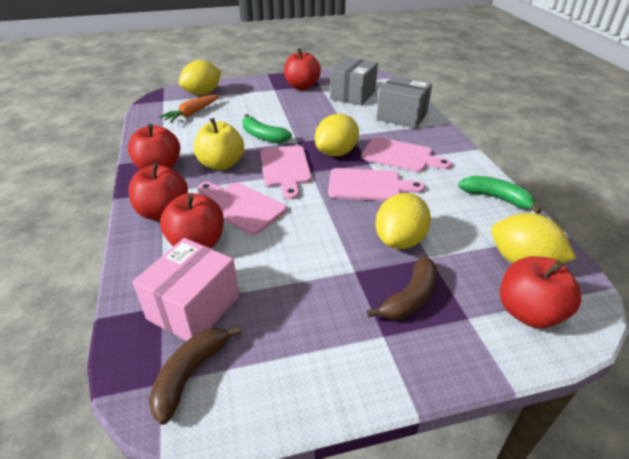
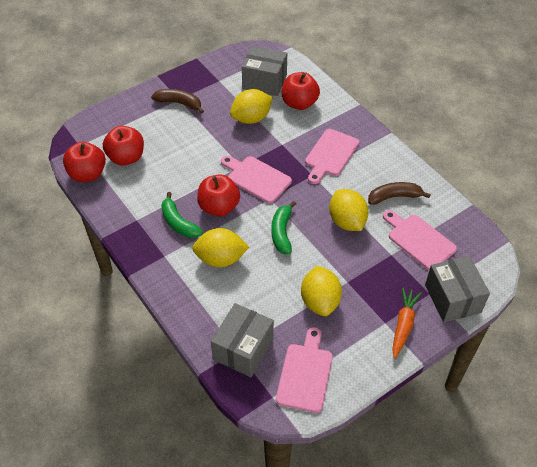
grey box: 2 -> 3
pink box: 1 -> 0
red apple: 5 -> 4
yellow apple: 1 -> 0

